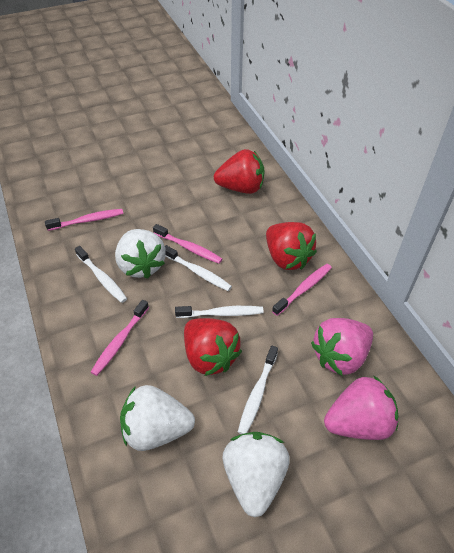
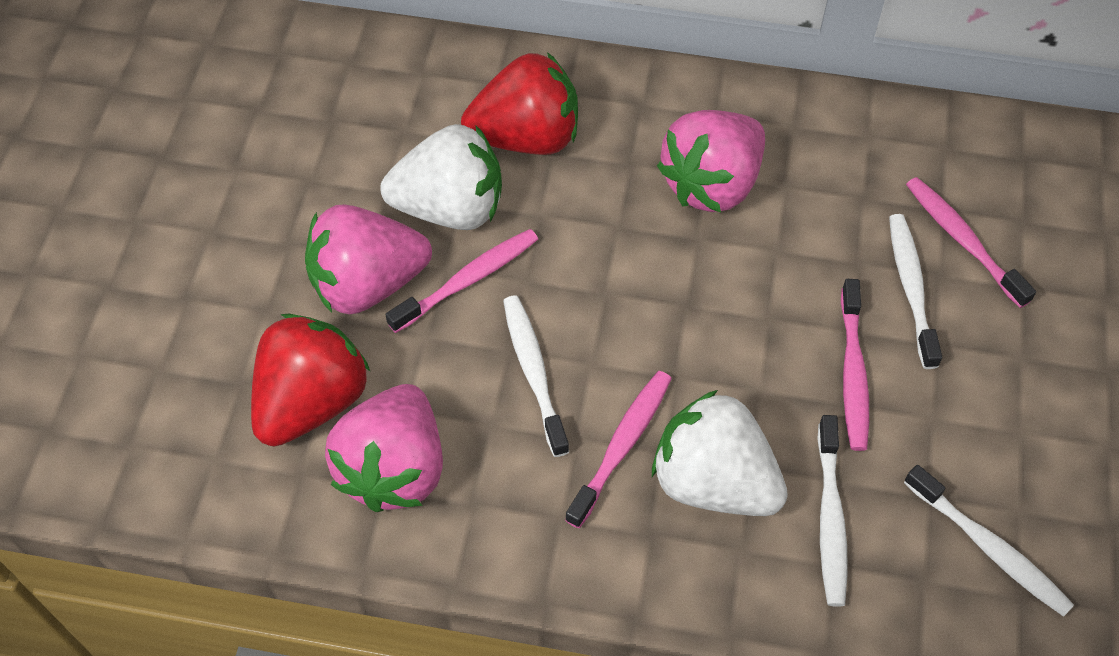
pink strawberry: 2 -> 3
red strawberry: 3 -> 2
white strawberry: 3 -> 2

